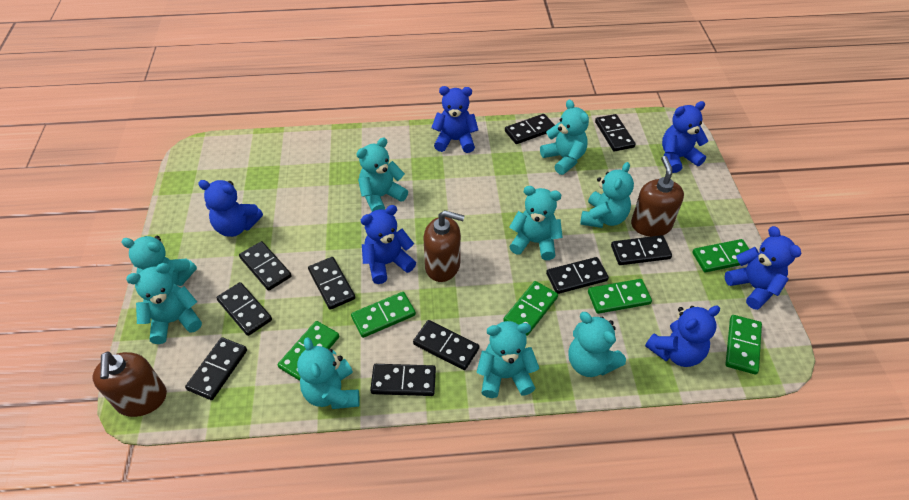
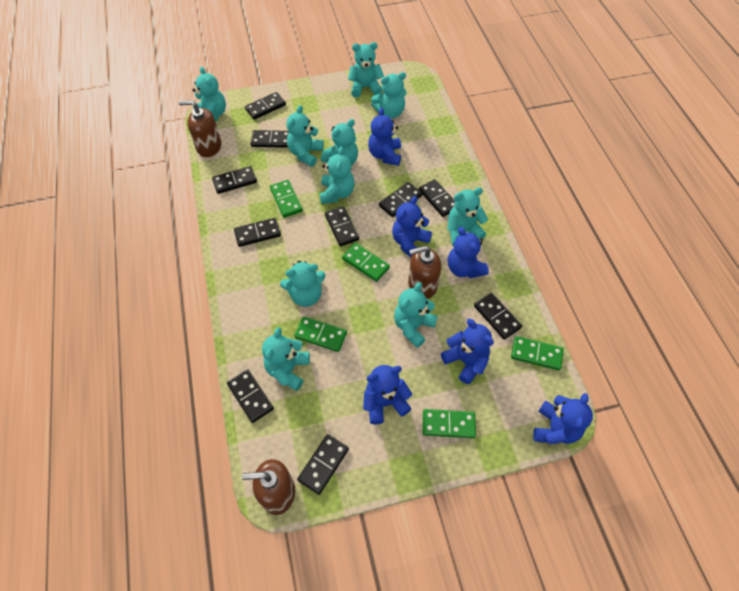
green domino: 6 -> 5
turquoise teddy bear: 9 -> 10

